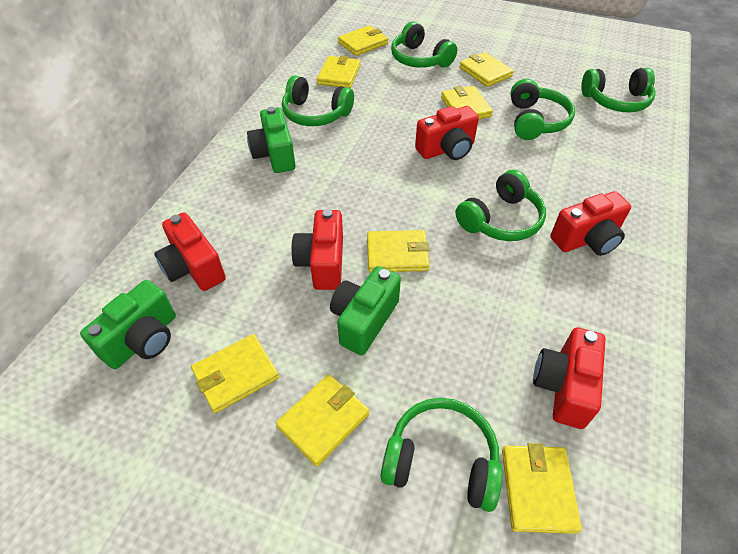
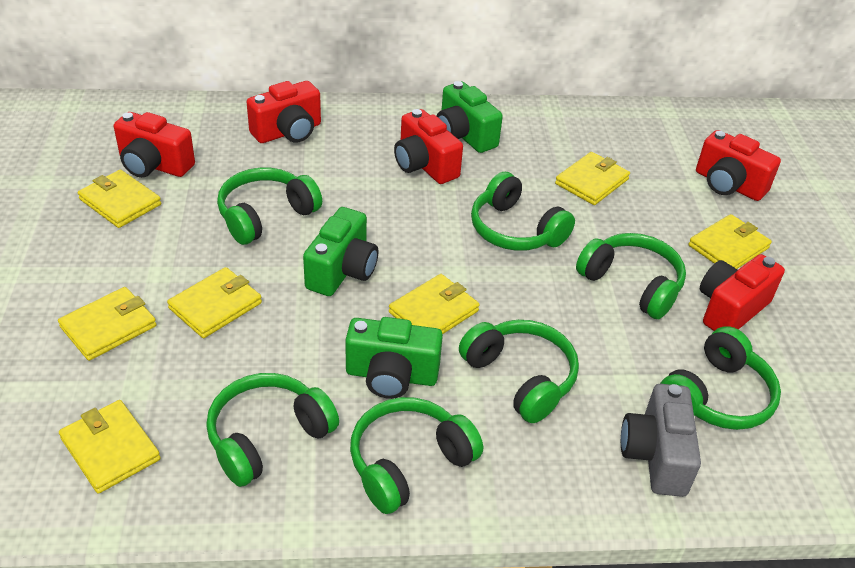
green headphones: 6 -> 7
grey camera: 0 -> 1
yellow wallet: 8 -> 7

